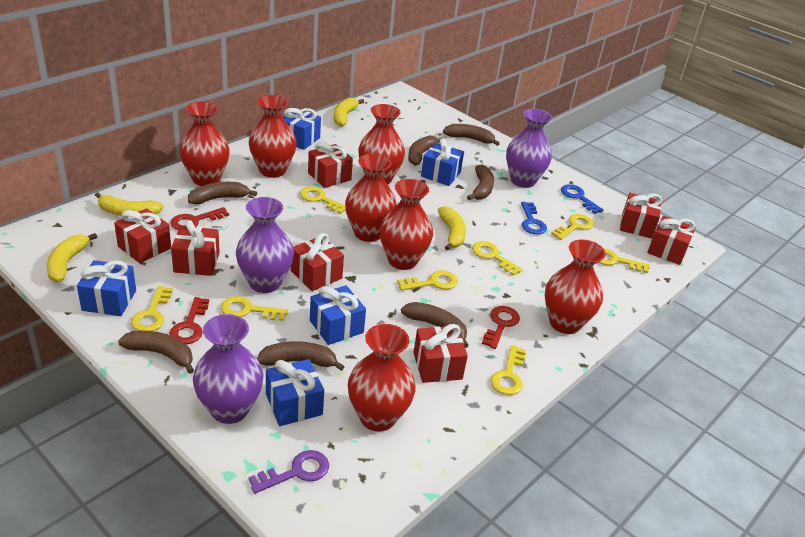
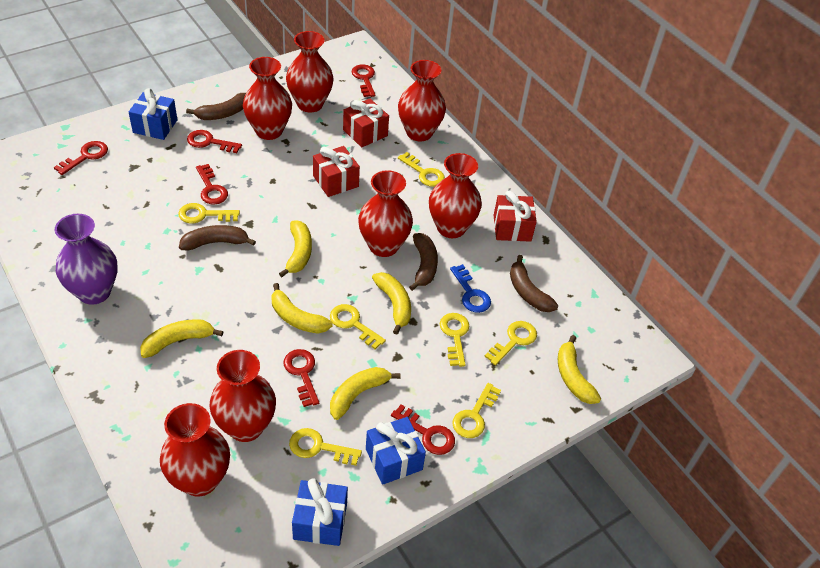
blue gift: 5 -> 3
blue key: 2 -> 1
brown banana: 7 -> 4
purple key: 1 -> 0
purple vase: 3 -> 1
red gift: 7 -> 3
red key: 3 -> 6
yellow banana: 4 -> 6
yellow key: 8 -> 7

